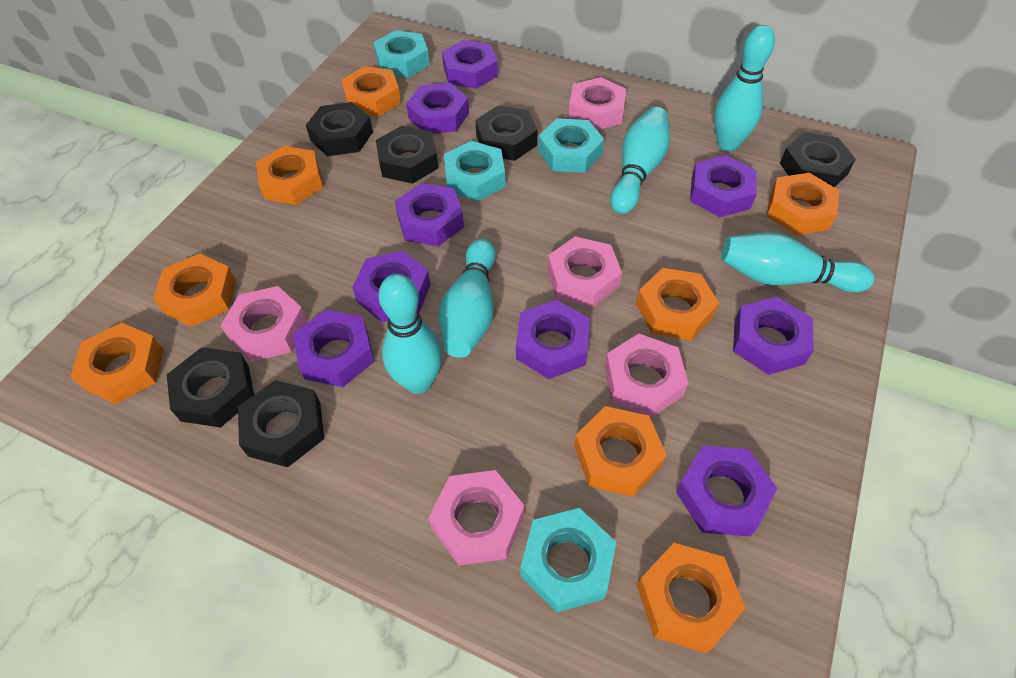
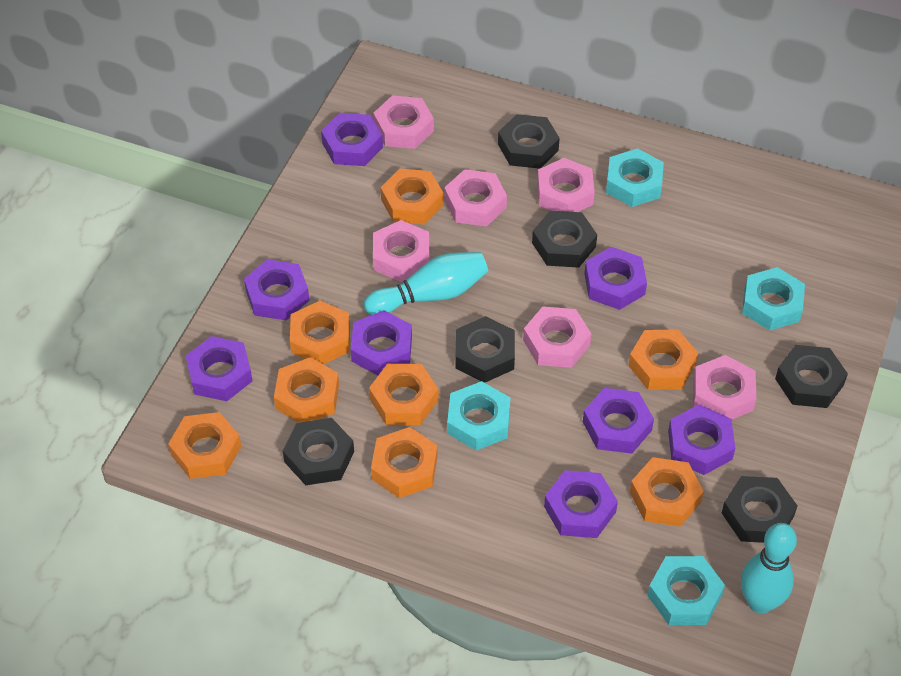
pink nut: 5 -> 6
purple nut: 9 -> 8
turquoise bowling pin: 5 -> 2

